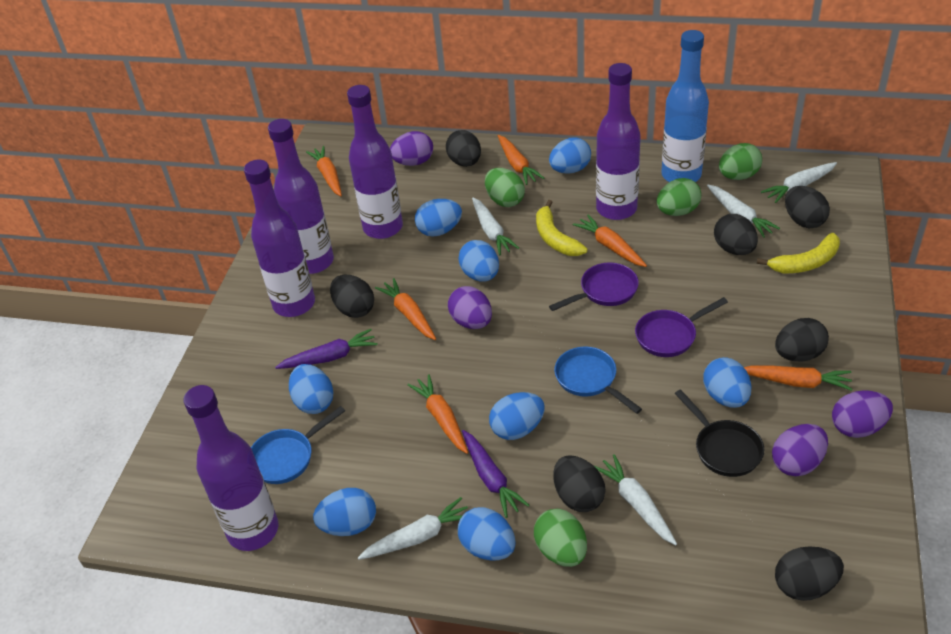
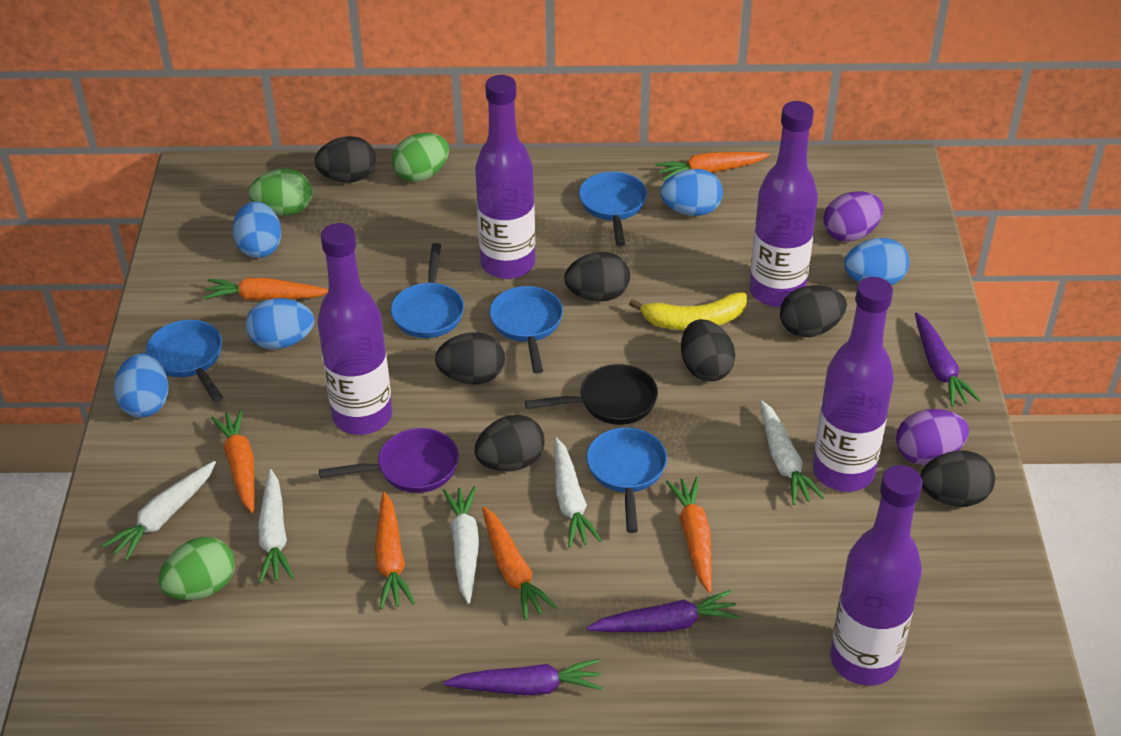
blue bottle: 1 -> 0
blue egg: 8 -> 5
blue pan: 2 -> 5
green egg: 4 -> 3
purple carrot: 2 -> 3
purple egg: 4 -> 2
purple pan: 2 -> 1
yellow banana: 2 -> 1

